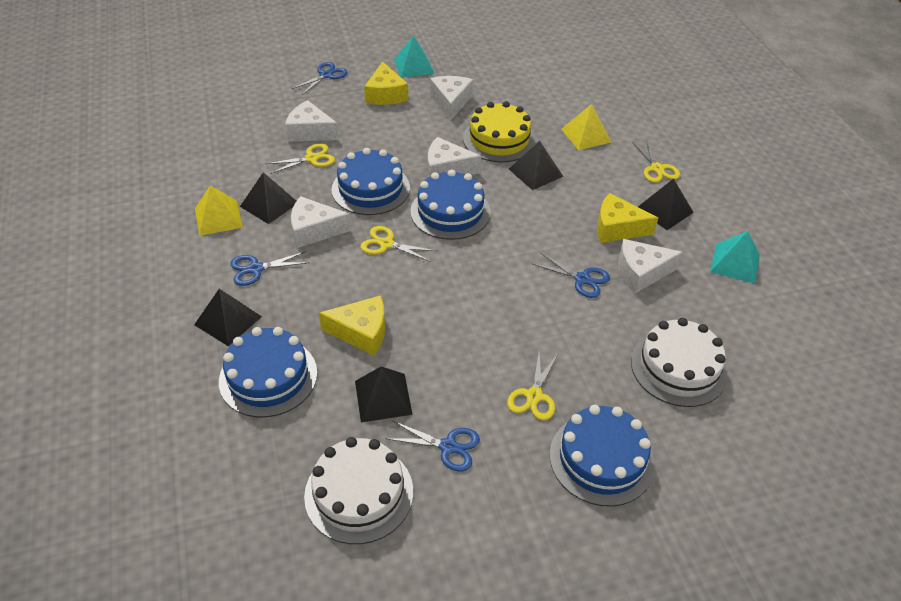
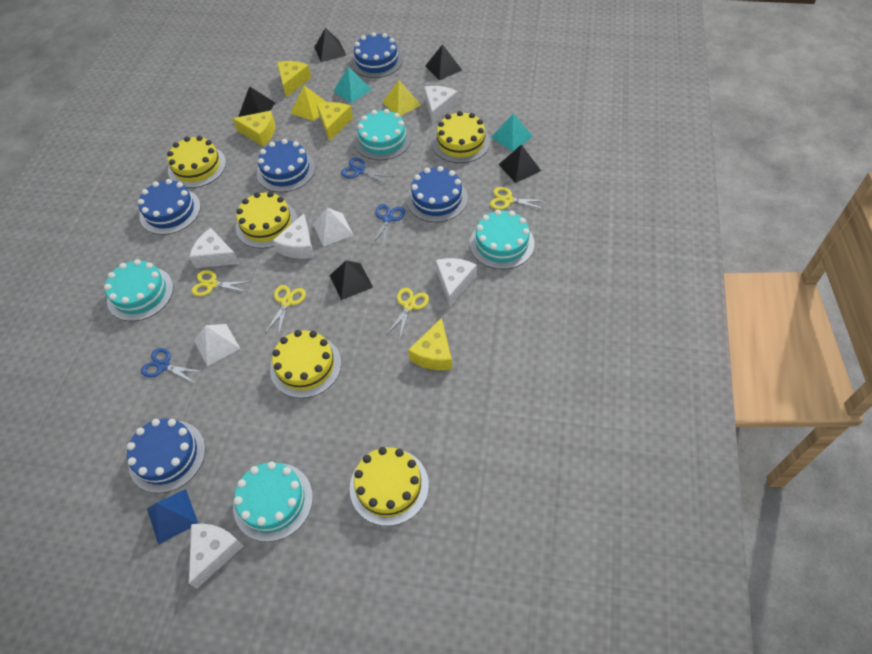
blue cake: 4 -> 5
blue pyramid: 0 -> 1
blue scissors: 4 -> 3
turquoise cake: 0 -> 4
white cake: 2 -> 0
white pyramid: 0 -> 2
yellow cake: 1 -> 5
yellow cheese: 3 -> 4

